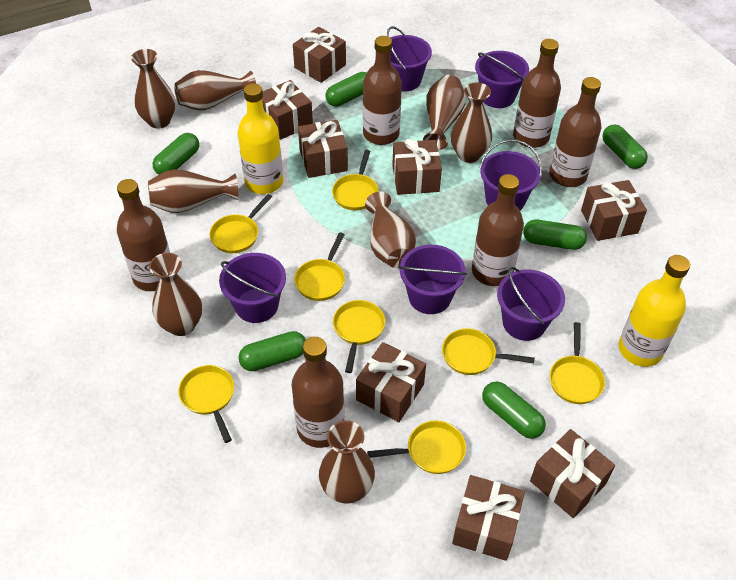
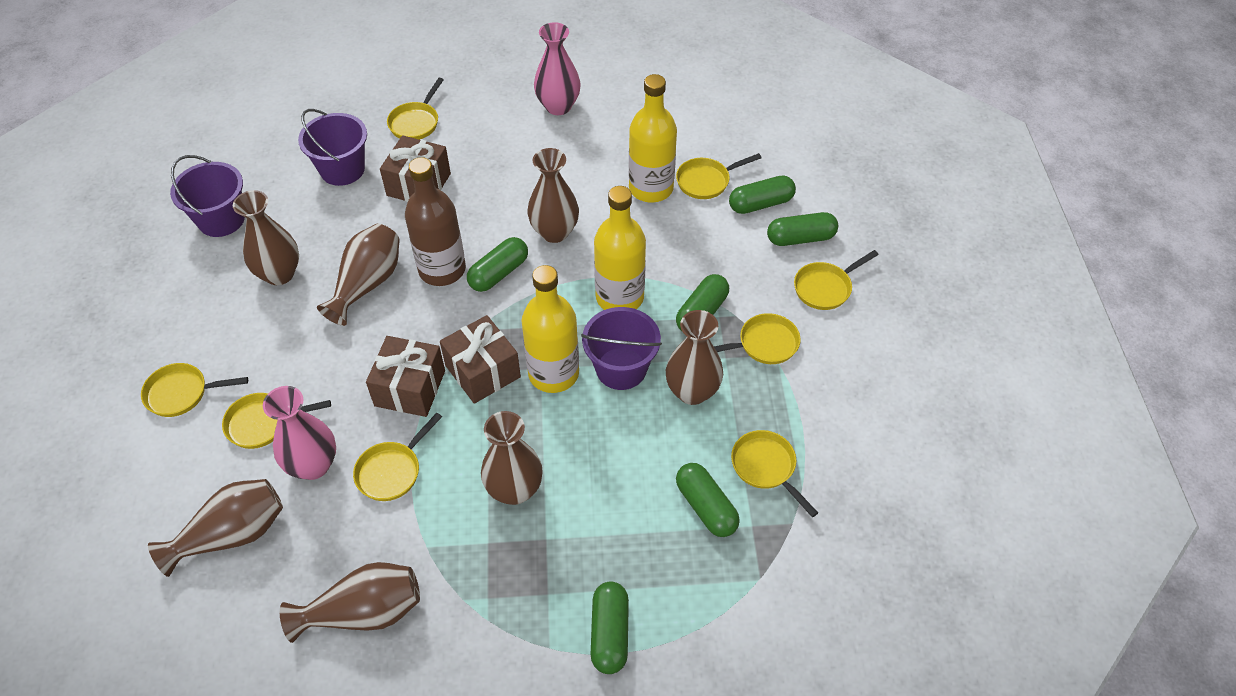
brown bottle: 6 -> 1
brown gift: 8 -> 3
brown vase: 8 -> 7
pink vase: 0 -> 2
purple bucket: 6 -> 3
yellow bottle: 2 -> 3

